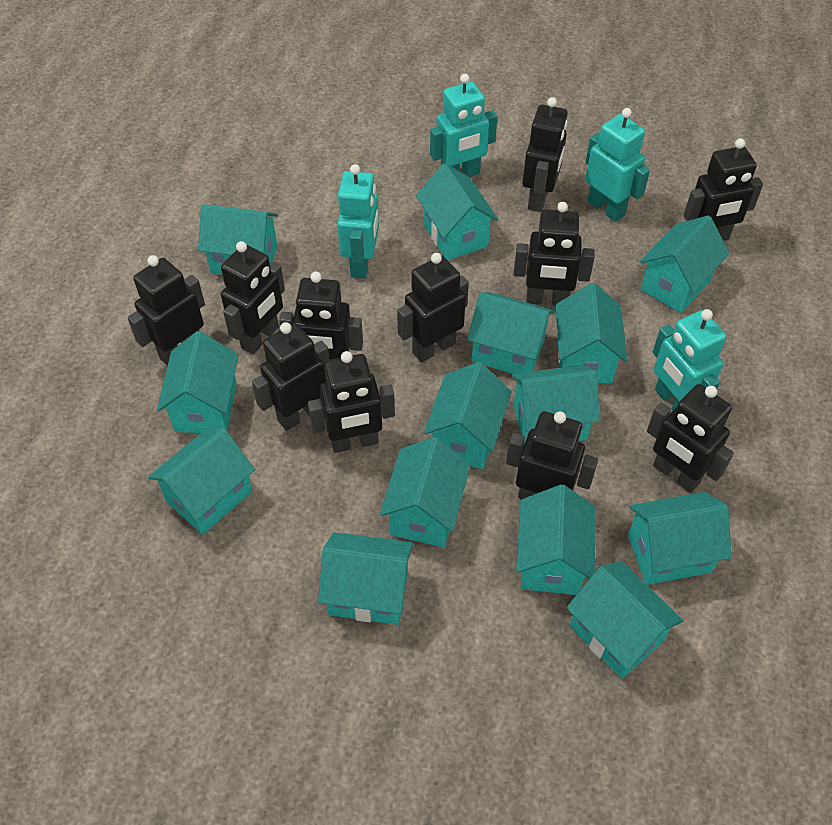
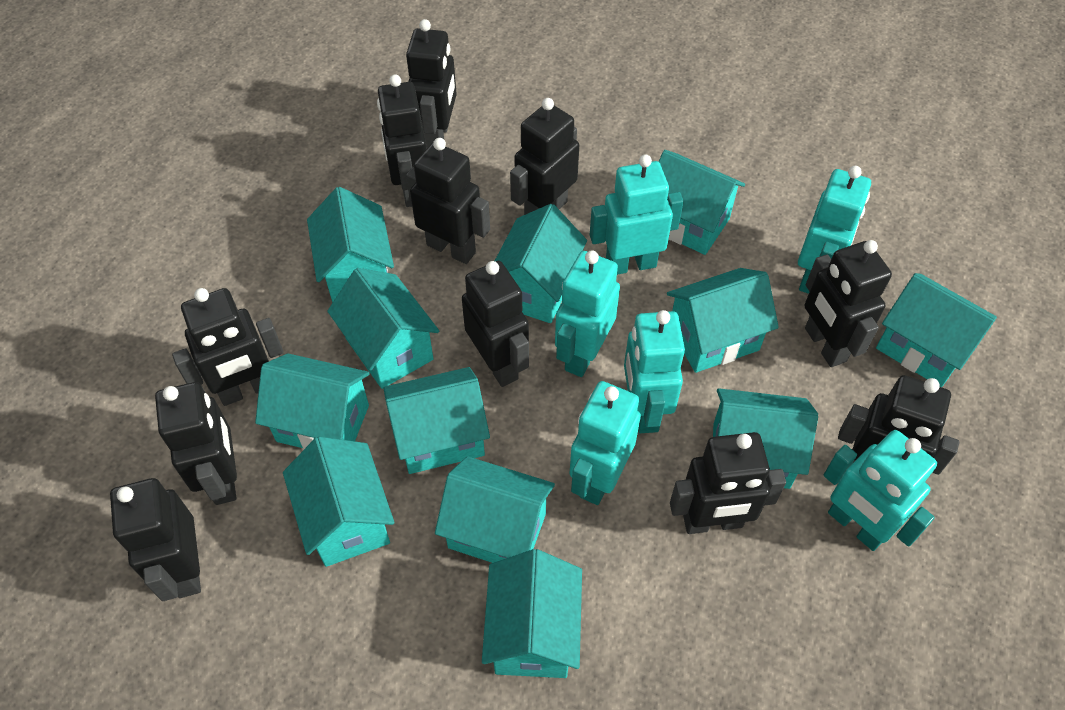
turquoise house: 14 -> 12
turquoise robot: 4 -> 6

